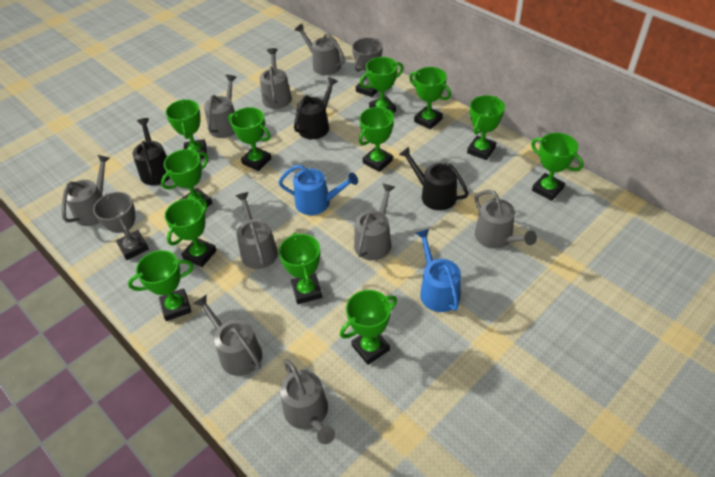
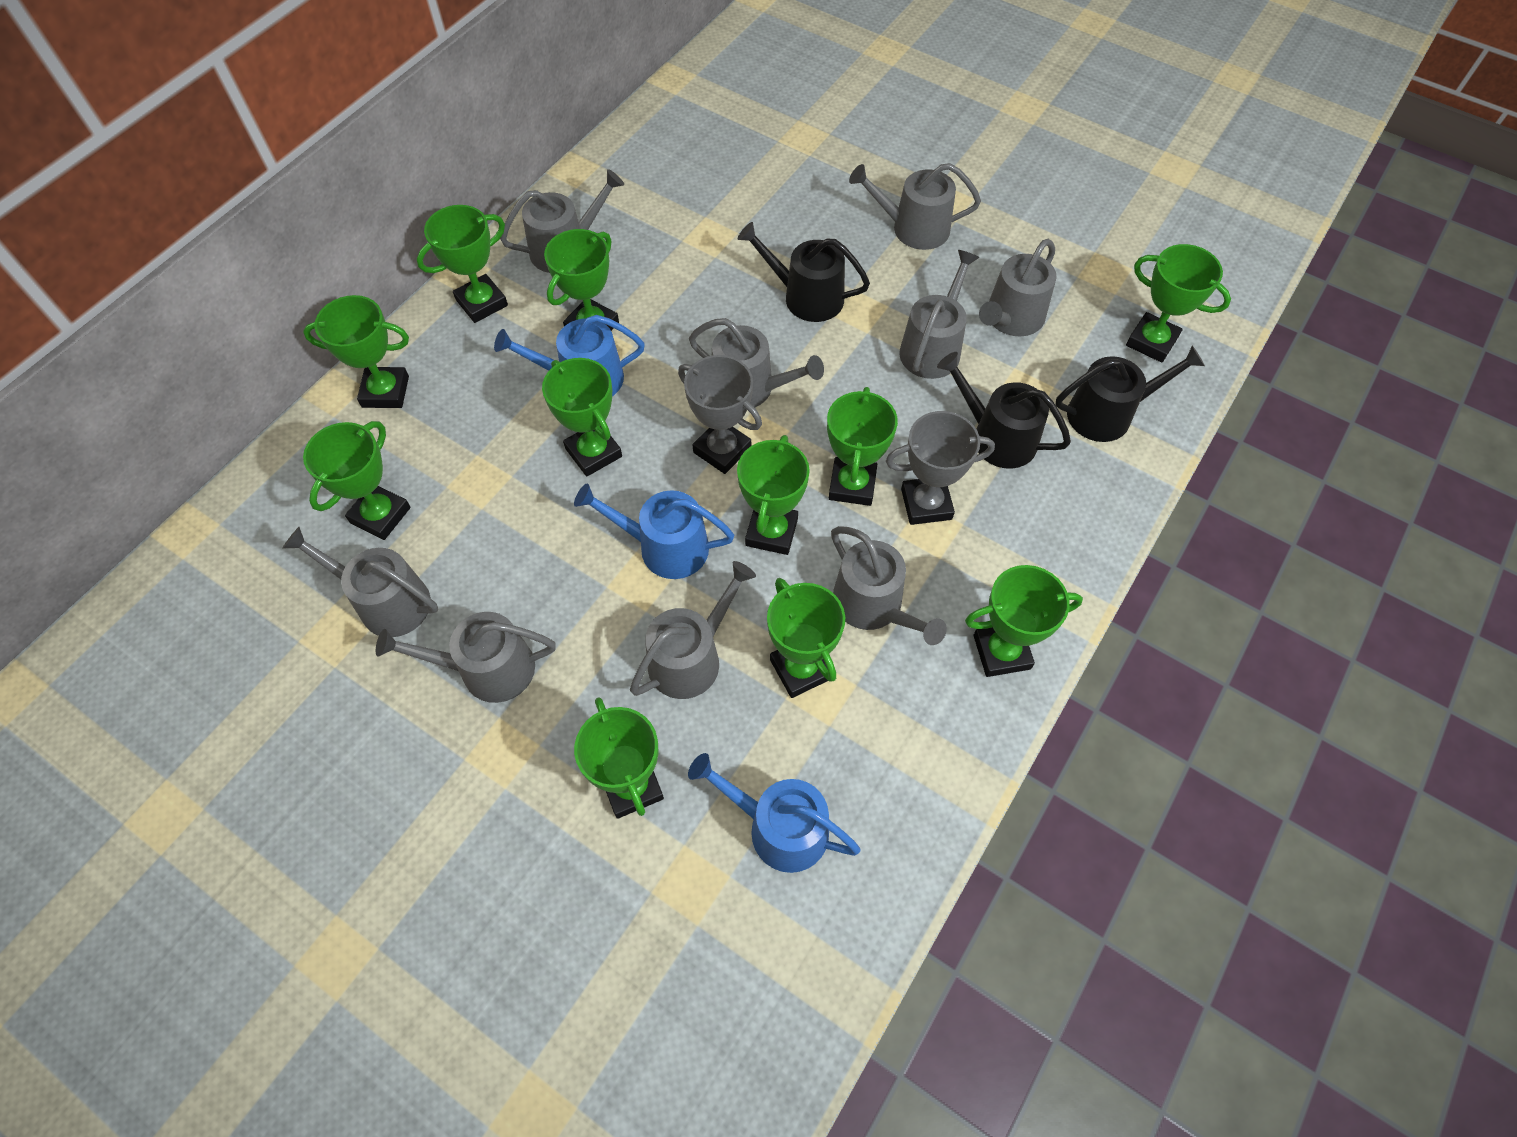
blue watering can: 2 -> 3
green trophy: 12 -> 11

